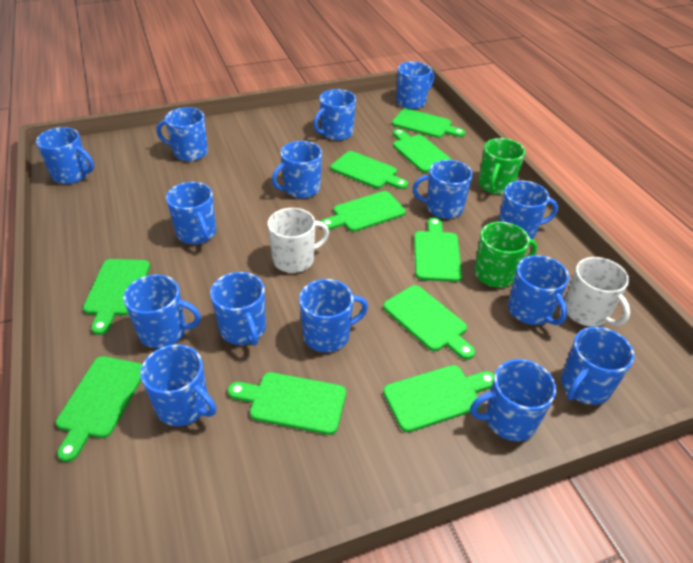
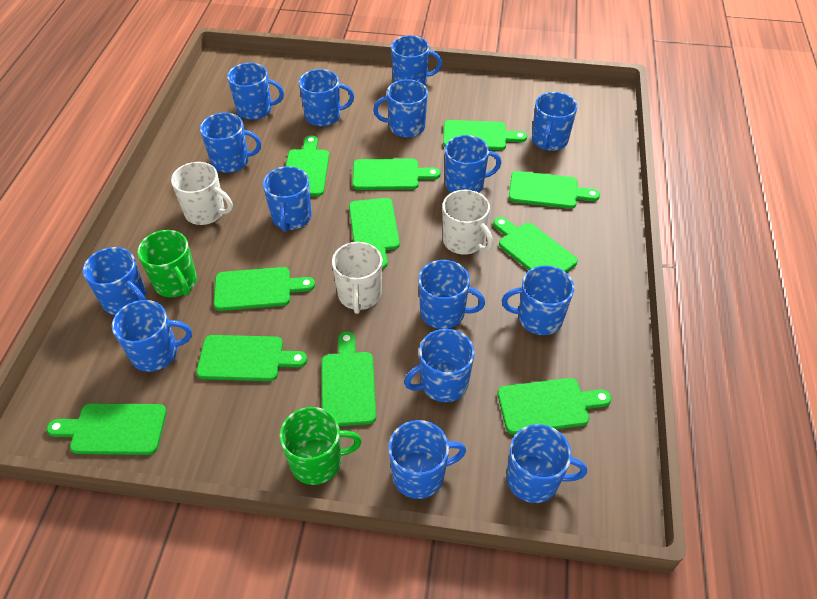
green cutting board: 10 -> 11
white mug: 2 -> 3

